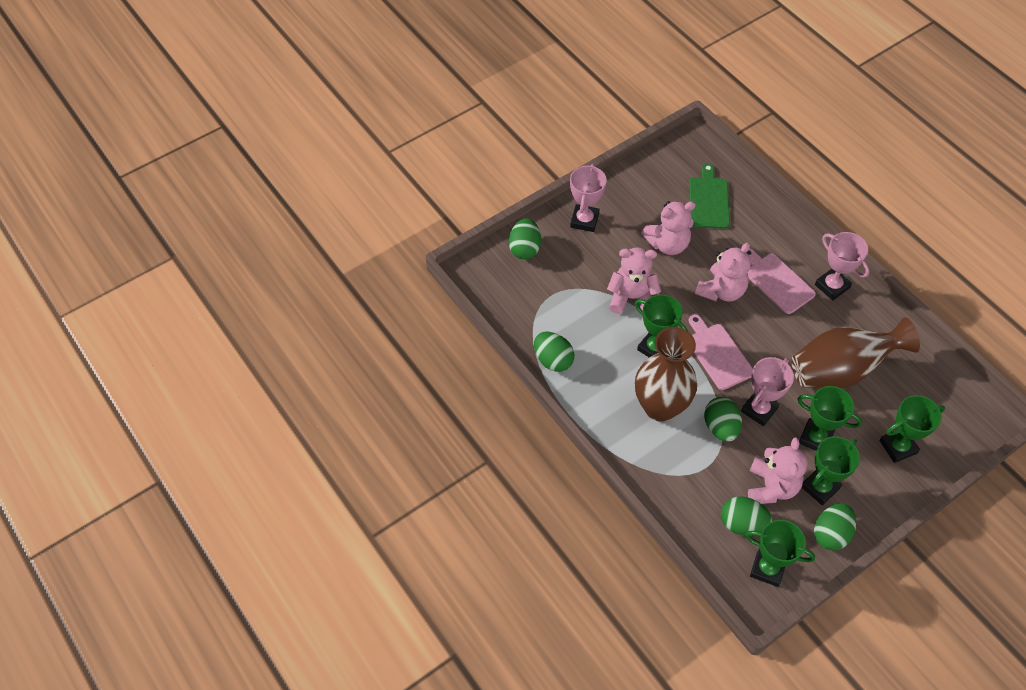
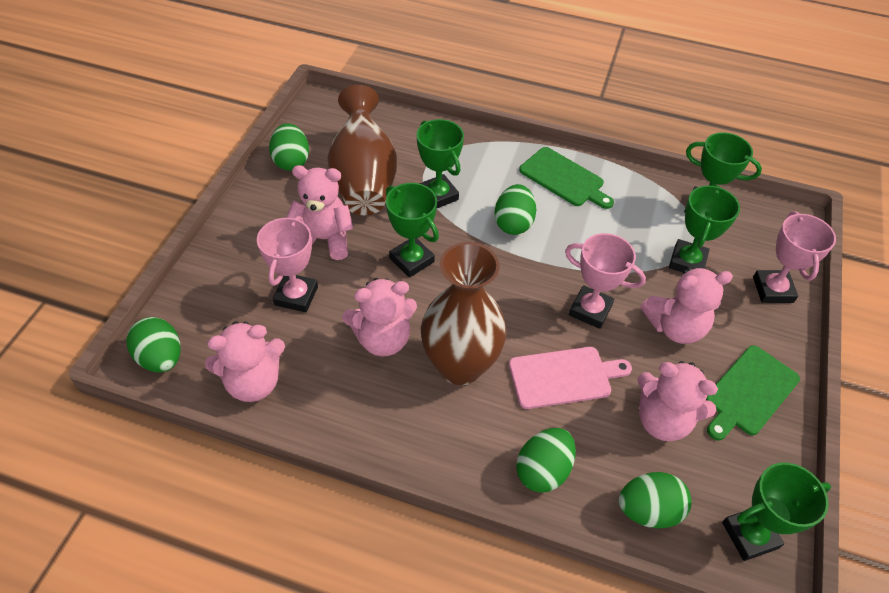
green cutting board: 1 -> 2
pink cutting board: 2 -> 1
pink teddy bear: 4 -> 5

